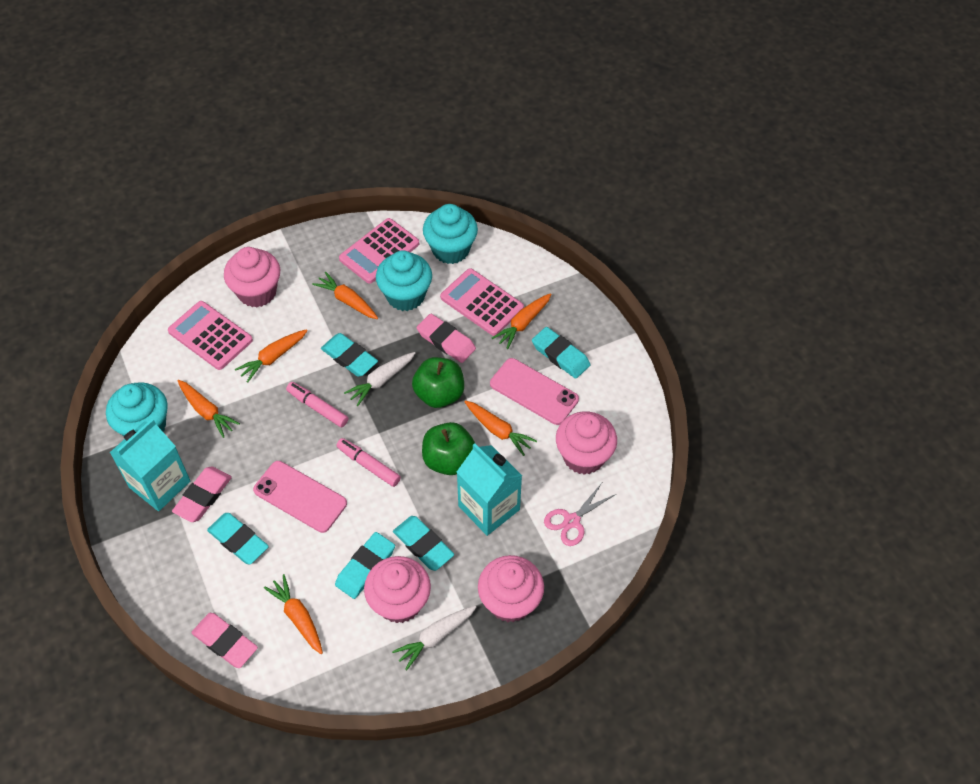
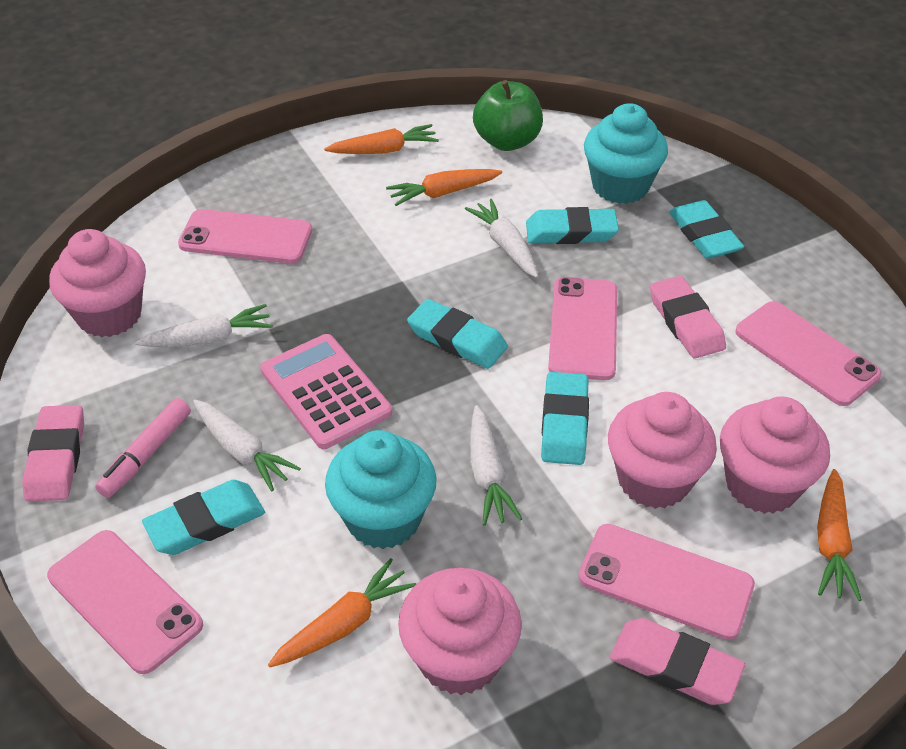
green apple: 2 -> 1
orange carrot: 6 -> 4
pink calculator: 3 -> 1
pink marker: 2 -> 1
pink phone: 2 -> 5
pink scissors: 1 -> 0
turquoise carton: 2 -> 0
turquoise cupcake: 3 -> 2
white carrot: 2 -> 4

